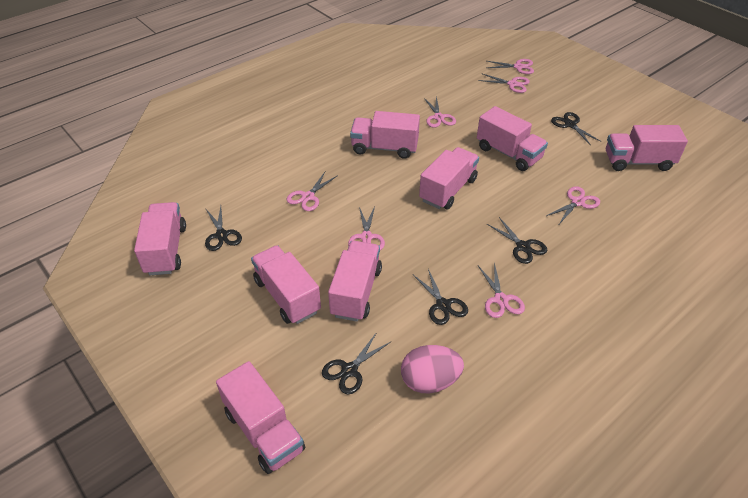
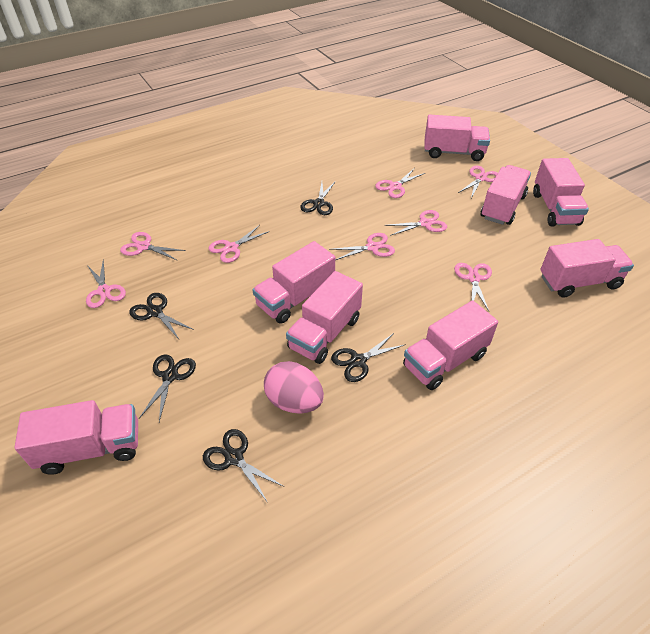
pink scissors: 7 -> 8

